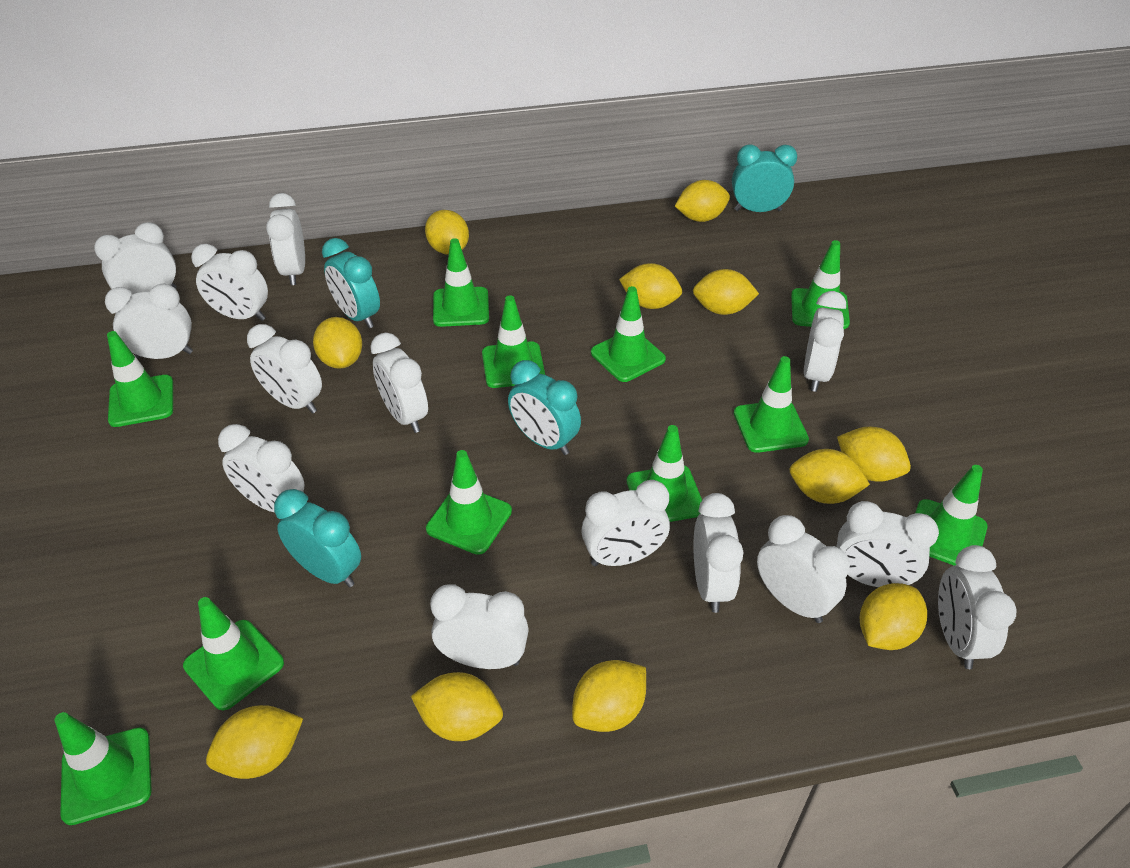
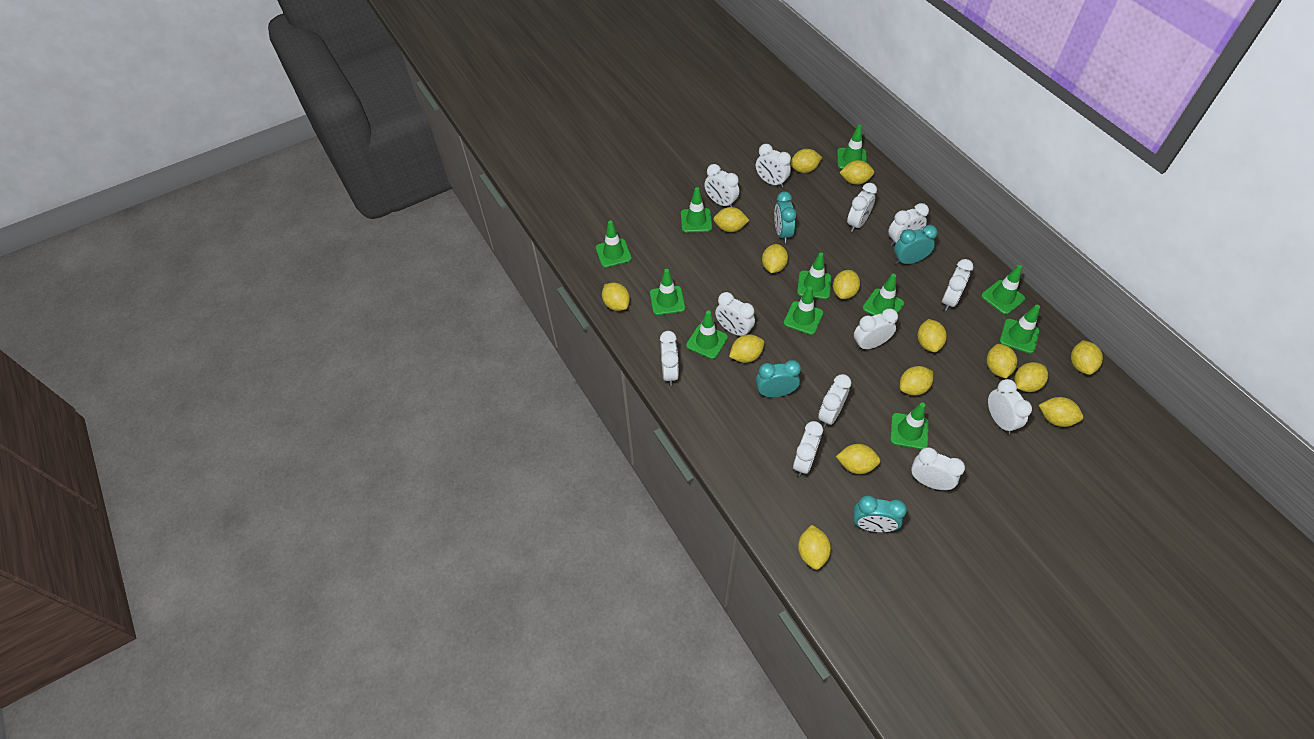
white clock: 14 -> 12
yellow lemon: 11 -> 15

